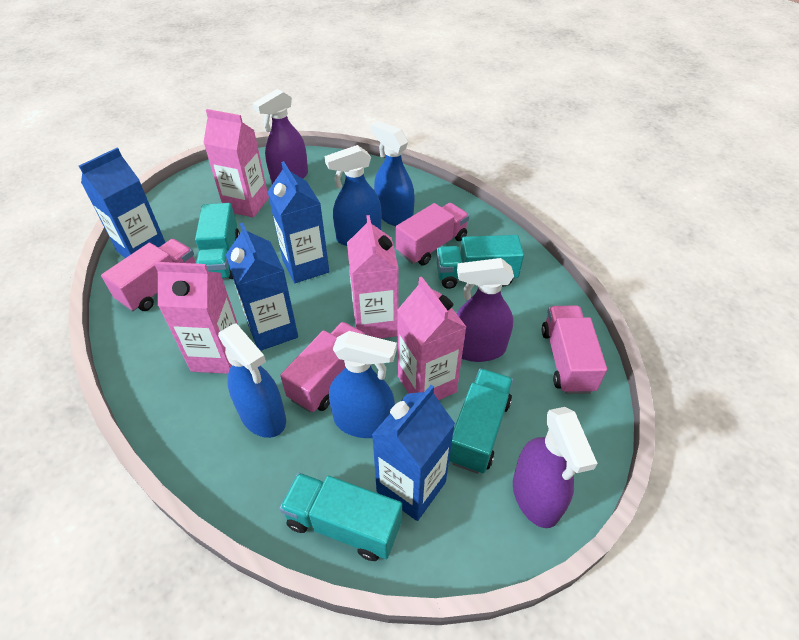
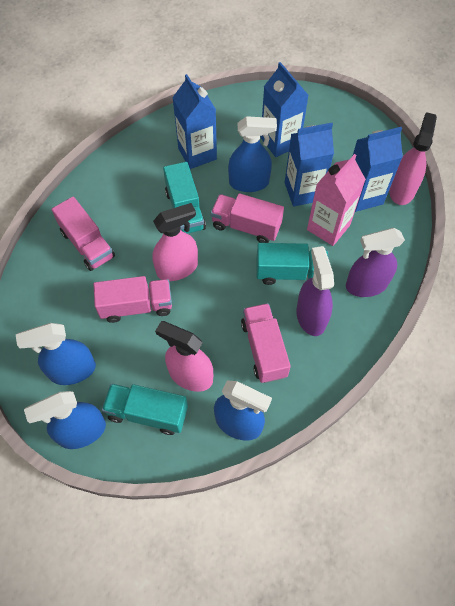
pink carton: 4 -> 1
pink spray bottle: 0 -> 3
purple spray bottle: 3 -> 2
turquoise truck: 4 -> 3

